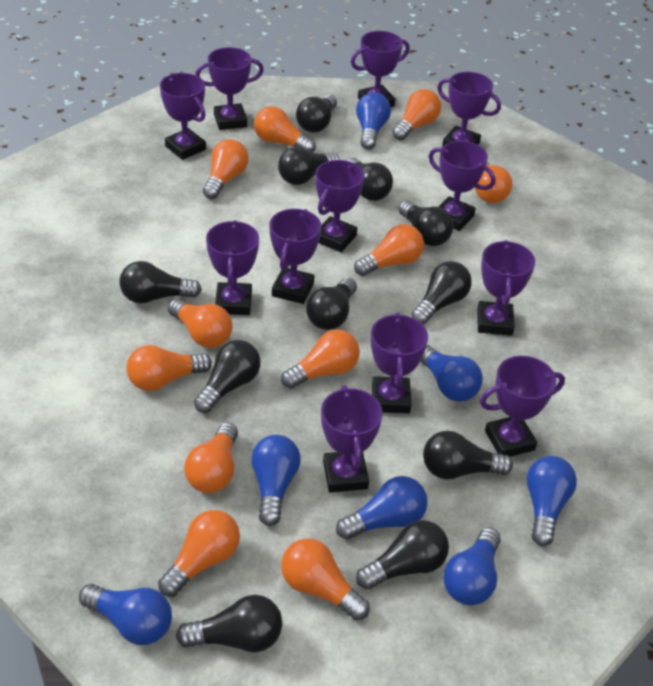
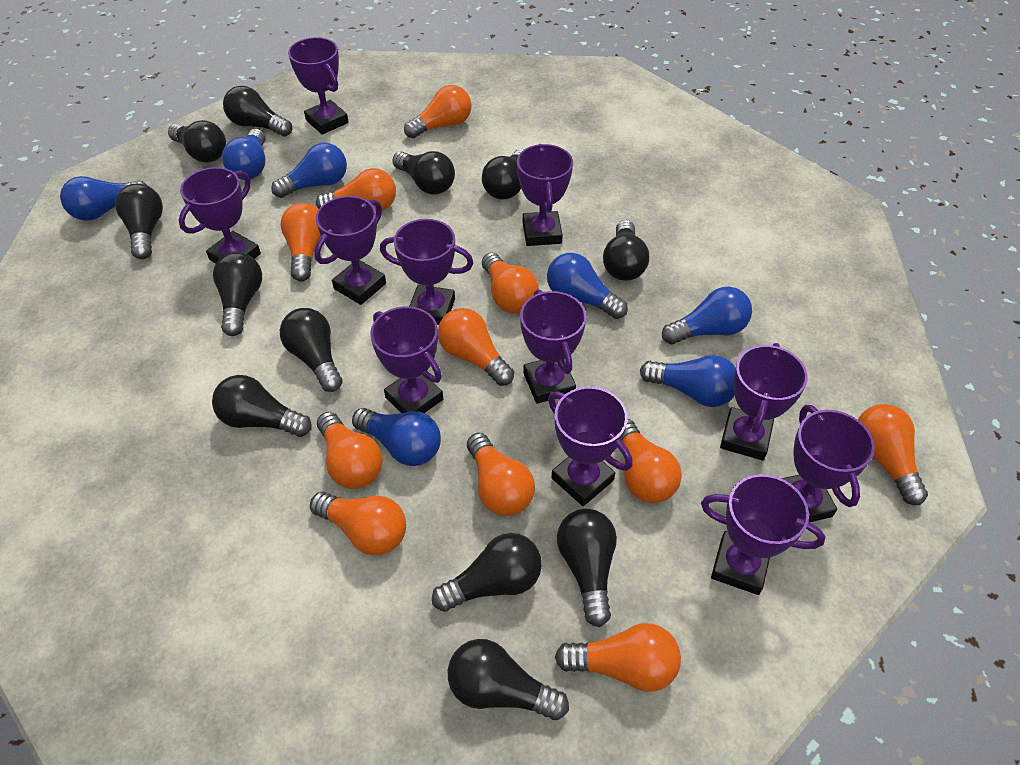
black light bulb: 11 -> 12
purple trophy: 12 -> 11

